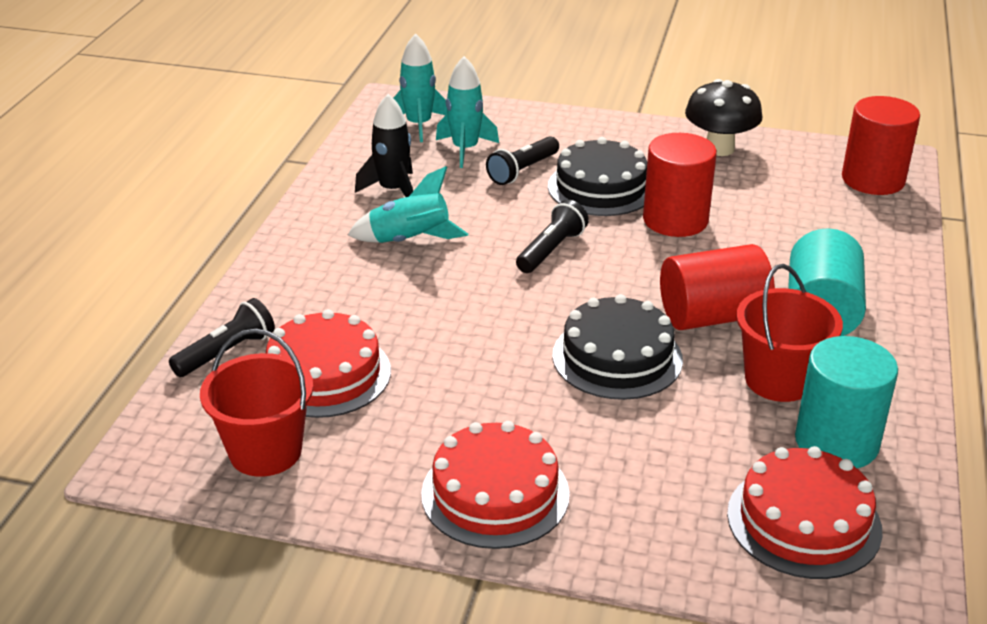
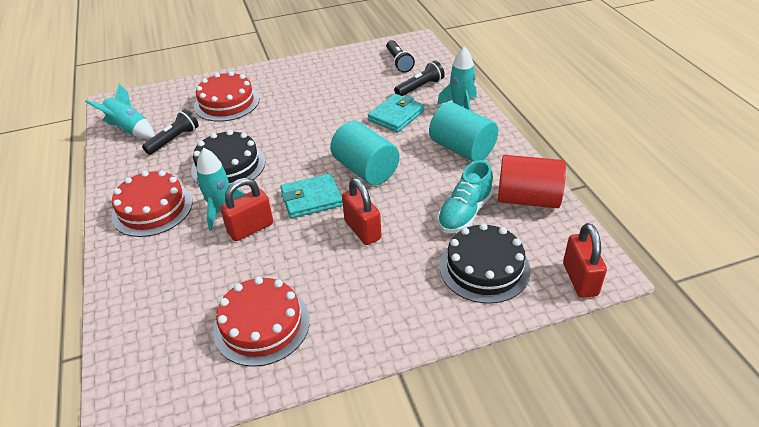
black mushroom: 1 -> 0
black rocket: 1 -> 0
red bucket: 2 -> 0
red cylinder: 3 -> 1
red padlock: 0 -> 3
turquoise shoe: 0 -> 1
turquoise wallet: 0 -> 2

